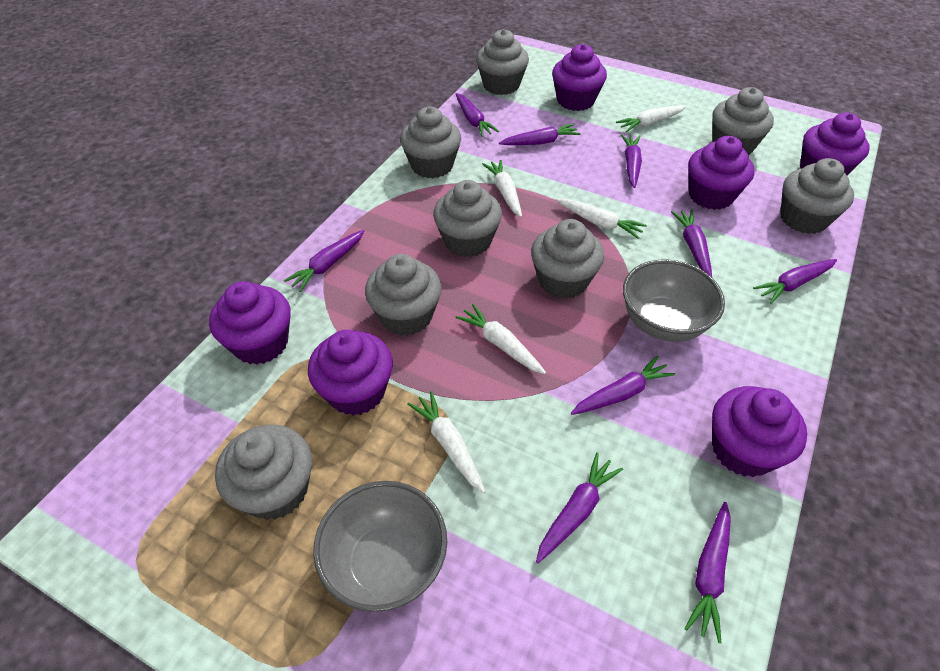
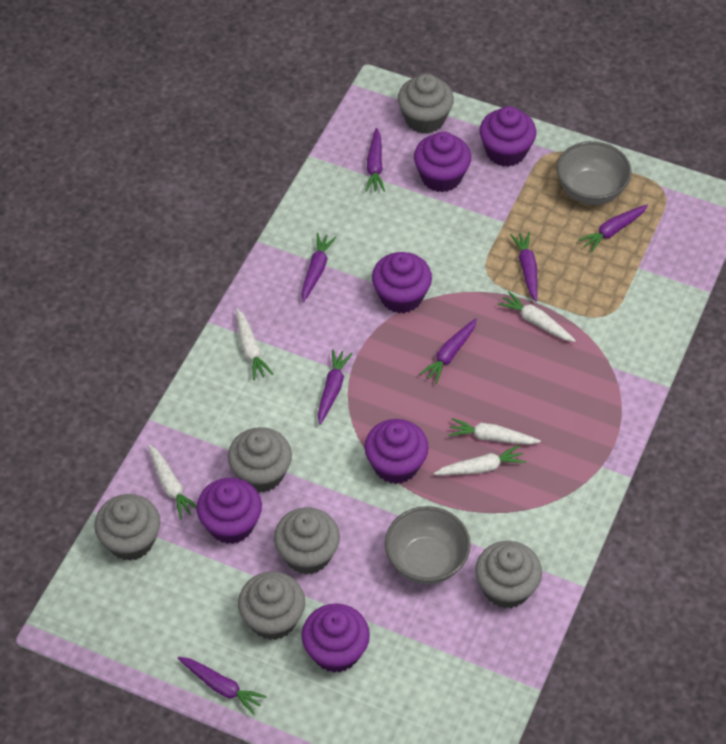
grey cupcake: 8 -> 6
purple carrot: 9 -> 7

